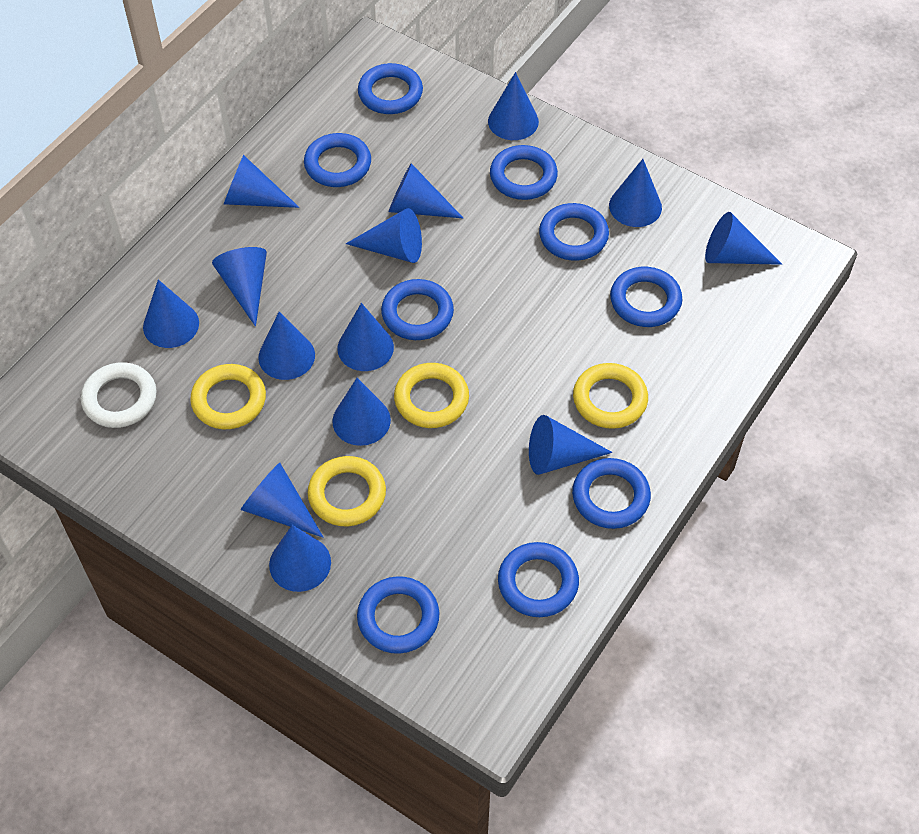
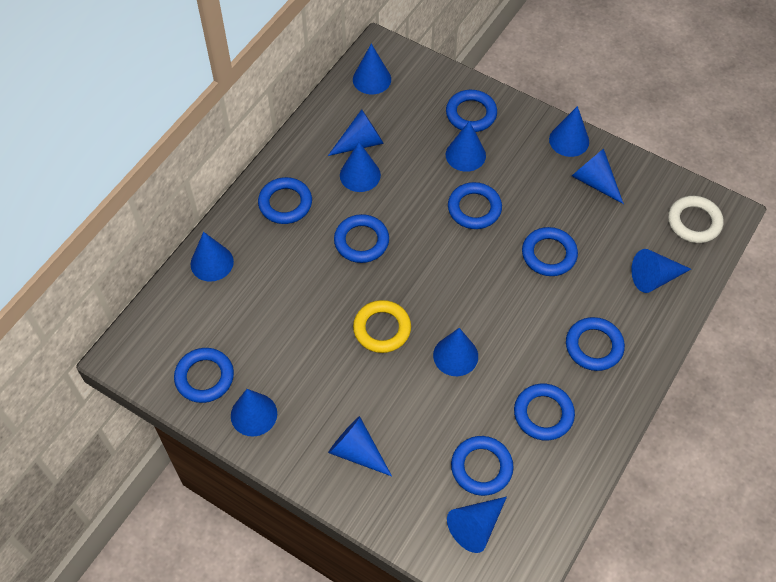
blue cone: 14 -> 12
yellow ring: 4 -> 1

